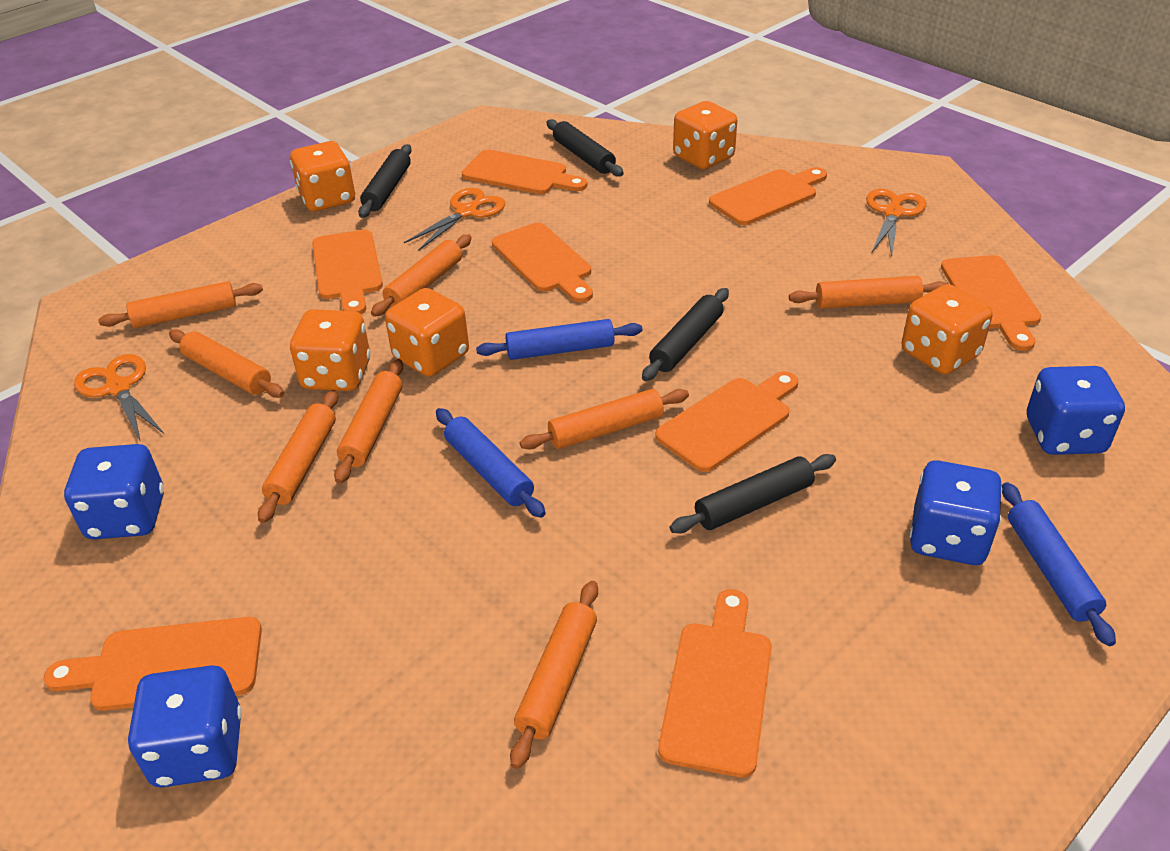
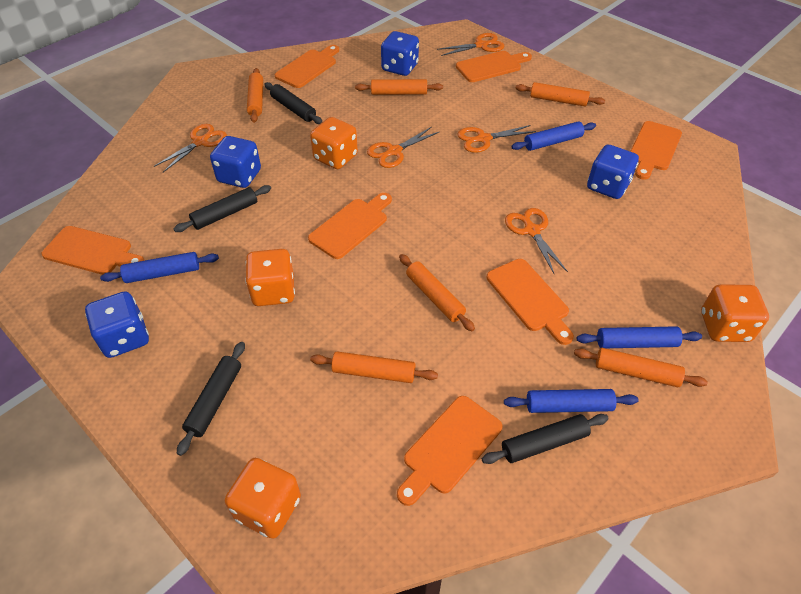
blue rolling pin: 3 -> 4
orange cutting board: 8 -> 7
orange dice: 5 -> 4
orange rolling pin: 8 -> 6
orange scissors: 3 -> 5

